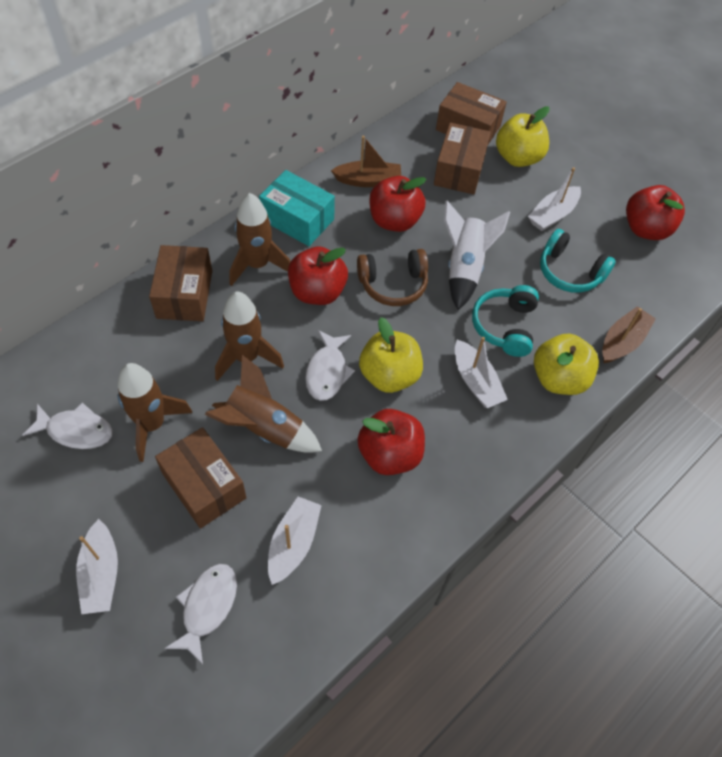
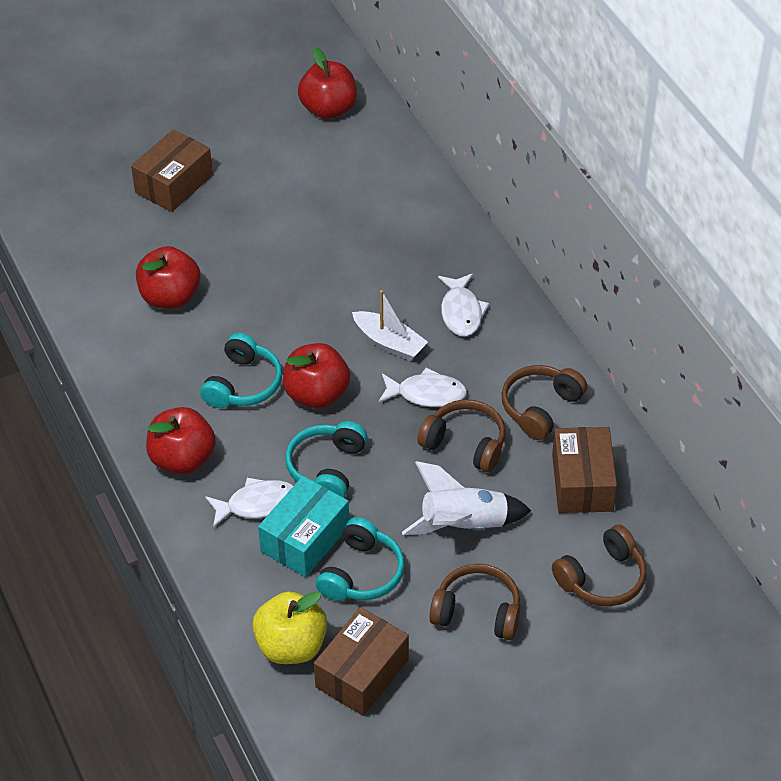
brown boat: 2 -> 0
brown box: 4 -> 3
brown headphones: 1 -> 4
brown rocket: 4 -> 0
turquoise headphones: 2 -> 3
white boat: 4 -> 1
yellow apple: 3 -> 1

